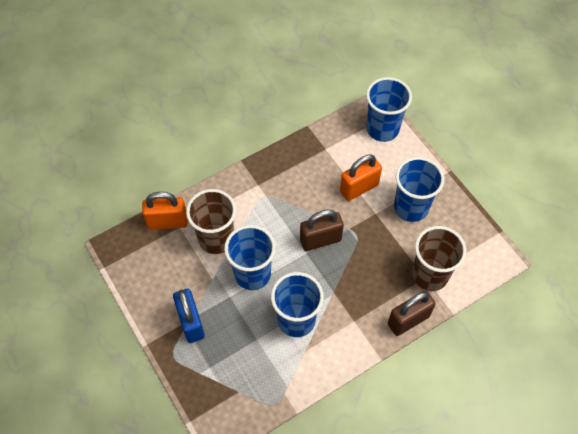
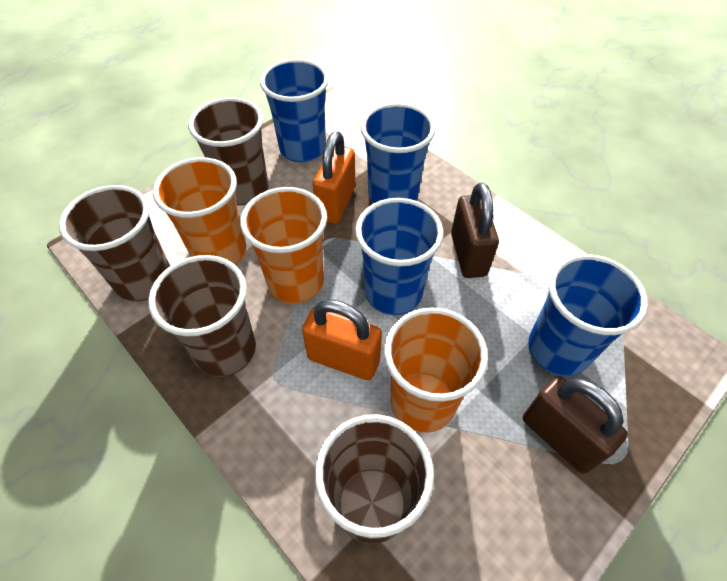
blue padlock: 1 -> 0
brown cup: 2 -> 4
orange cup: 0 -> 3

